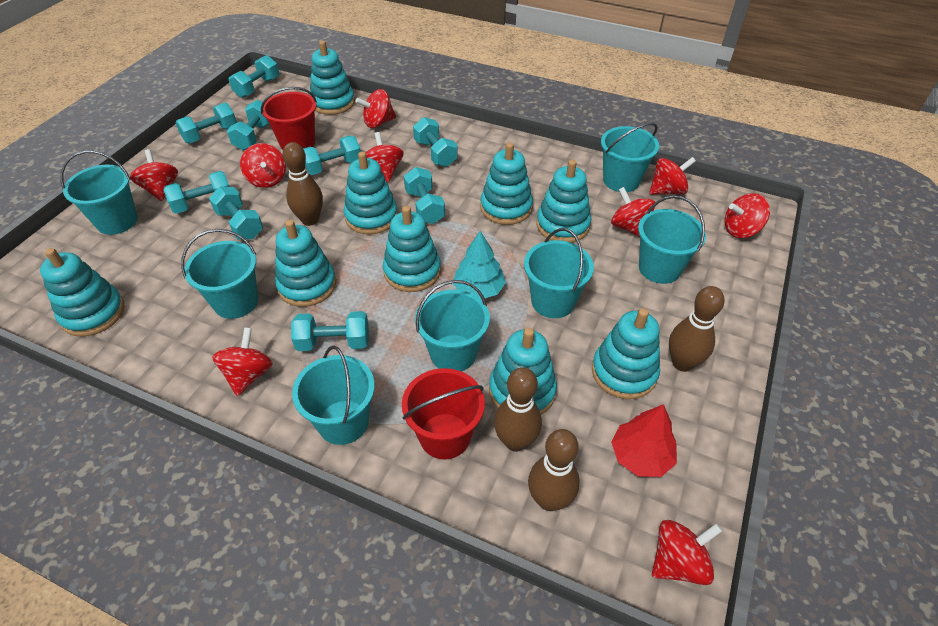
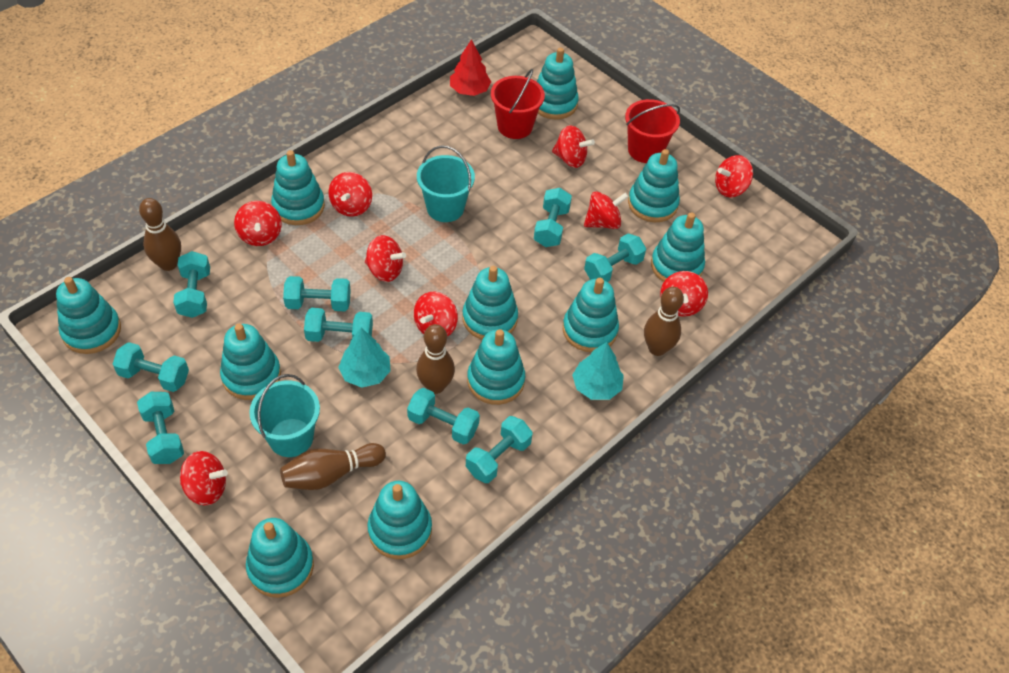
turquoise bucket: 7 -> 2
turquoise stacking toy: 9 -> 11
turquoise tree: 1 -> 2

